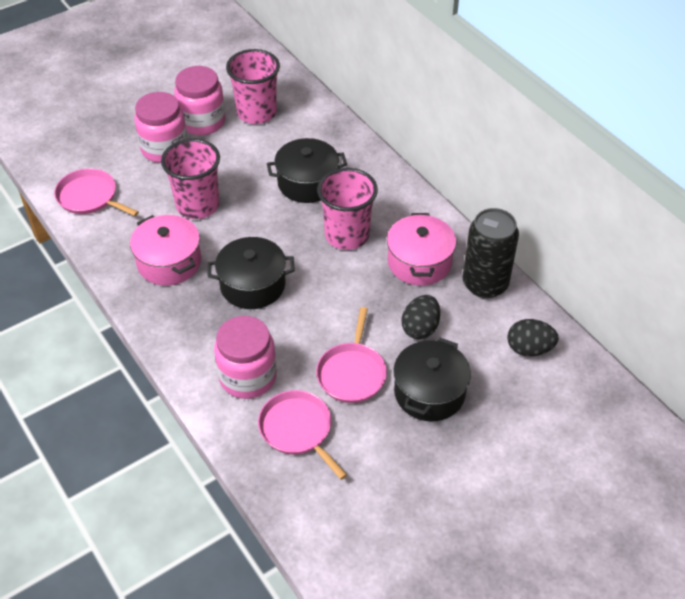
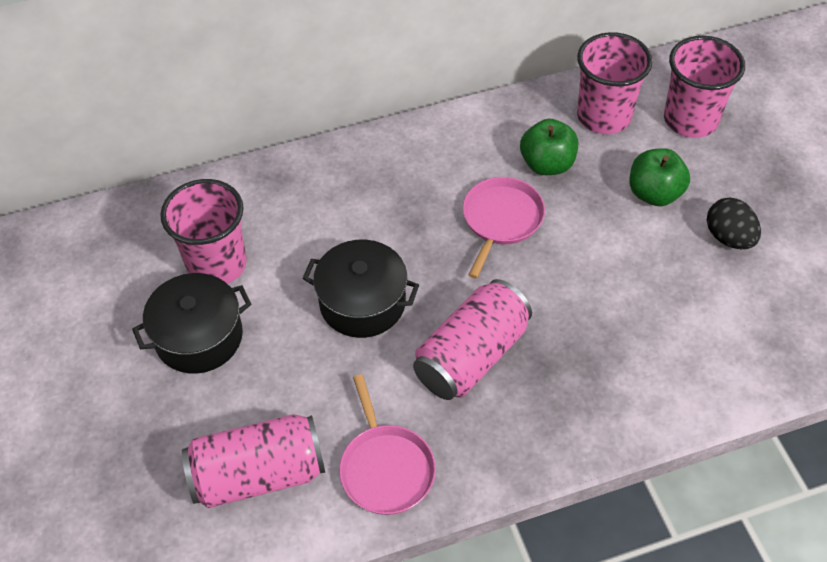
black can: 1 -> 0
black egg: 2 -> 1
black pot: 3 -> 2
green apple: 0 -> 2
pink can: 0 -> 2
pink jar: 3 -> 0
pink pan: 3 -> 2
pink pot: 2 -> 0

